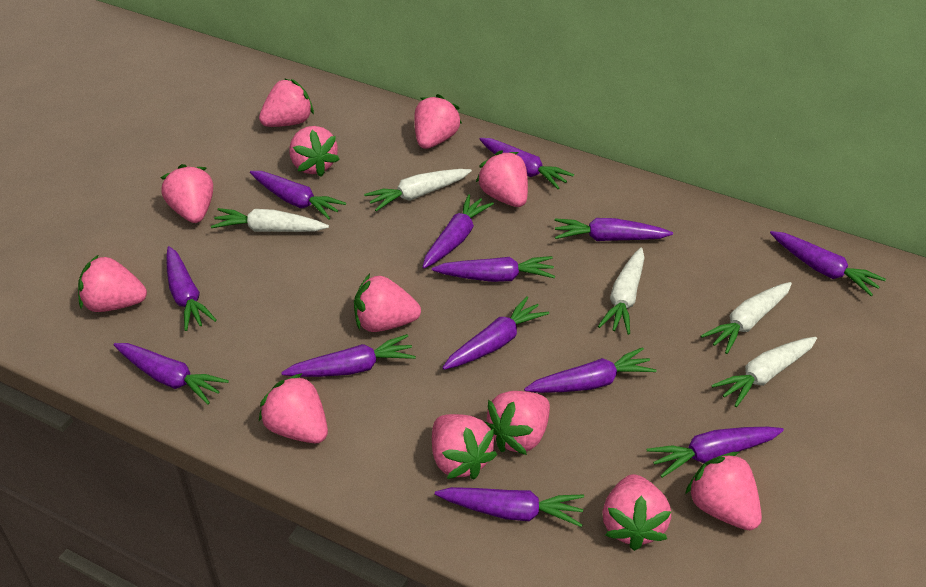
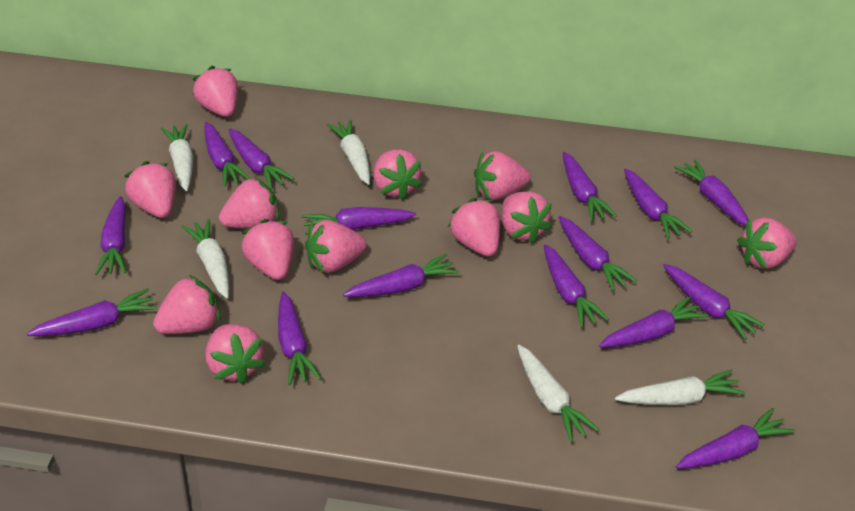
purple carrot: 13 -> 15

